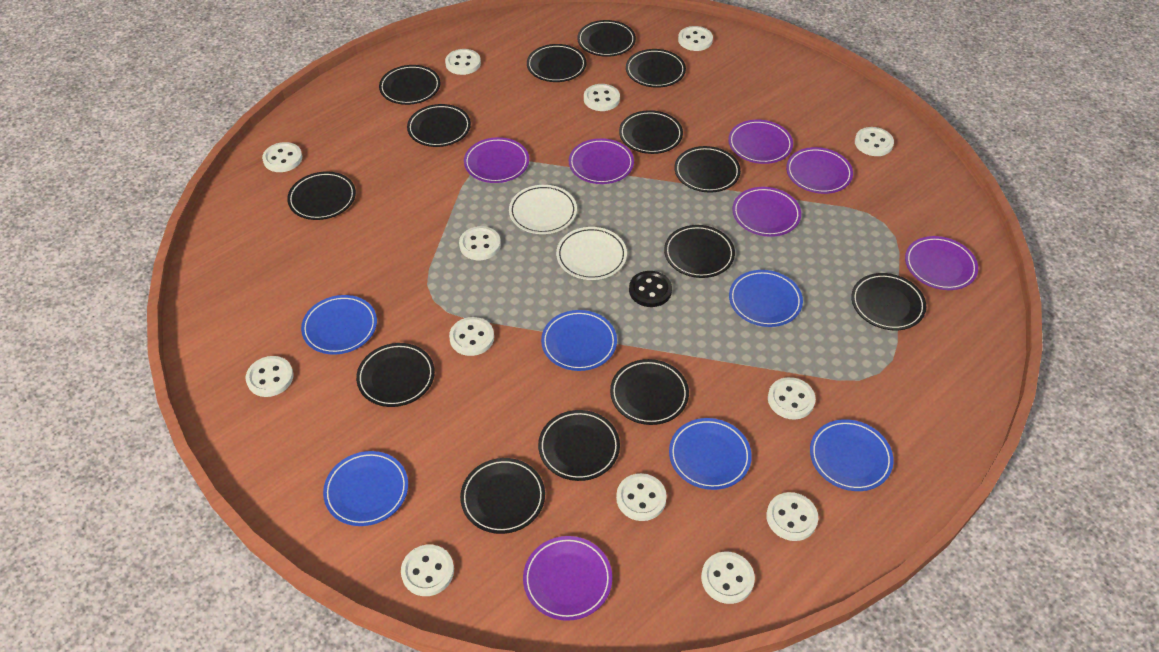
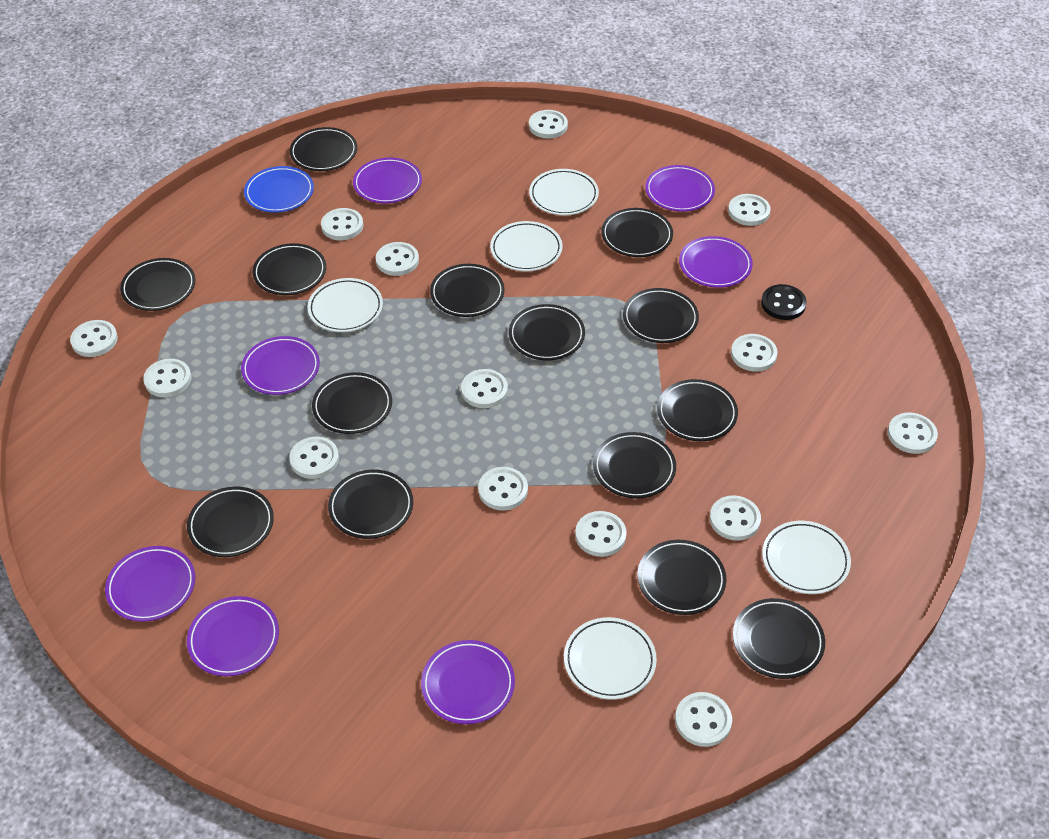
blue plate: 6 -> 1
white button: 13 -> 14
white plate: 2 -> 5

